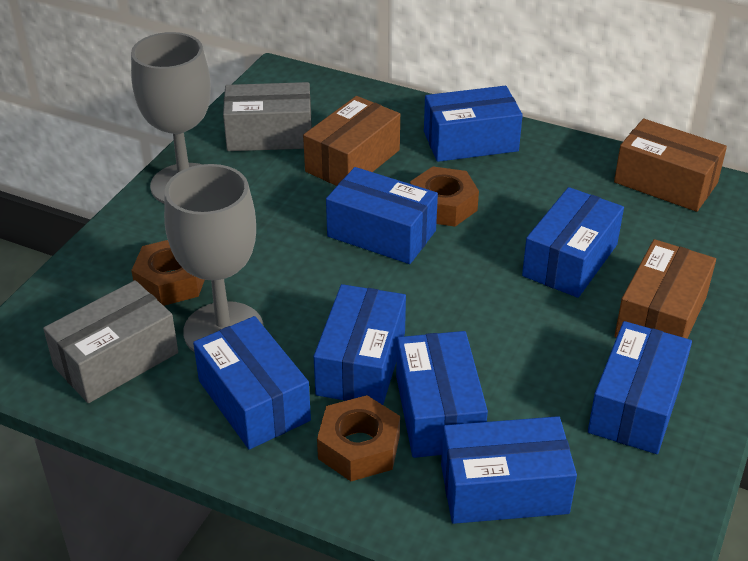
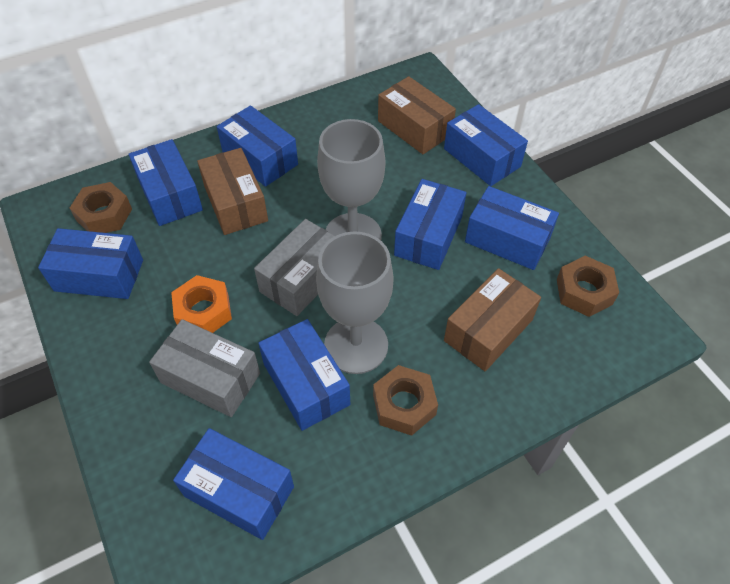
orange nut: 0 -> 1

